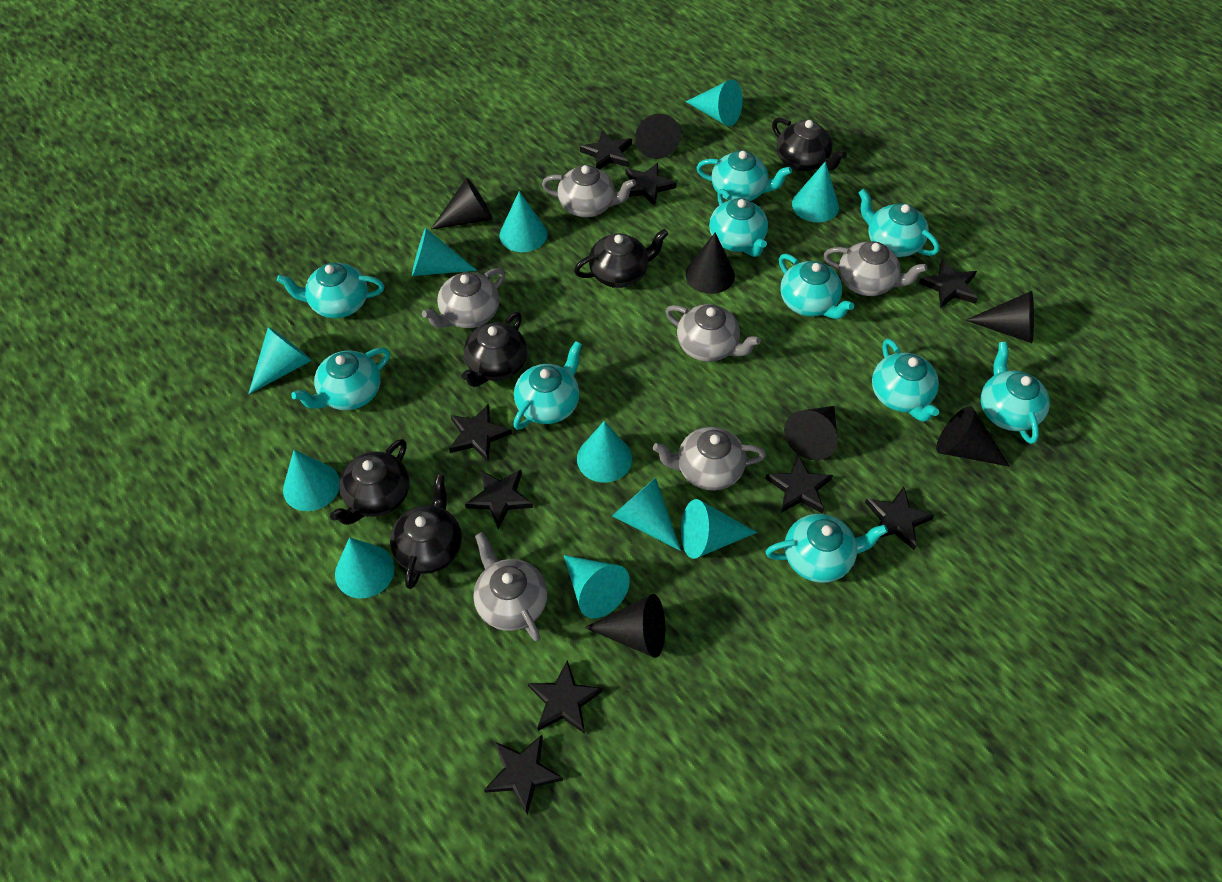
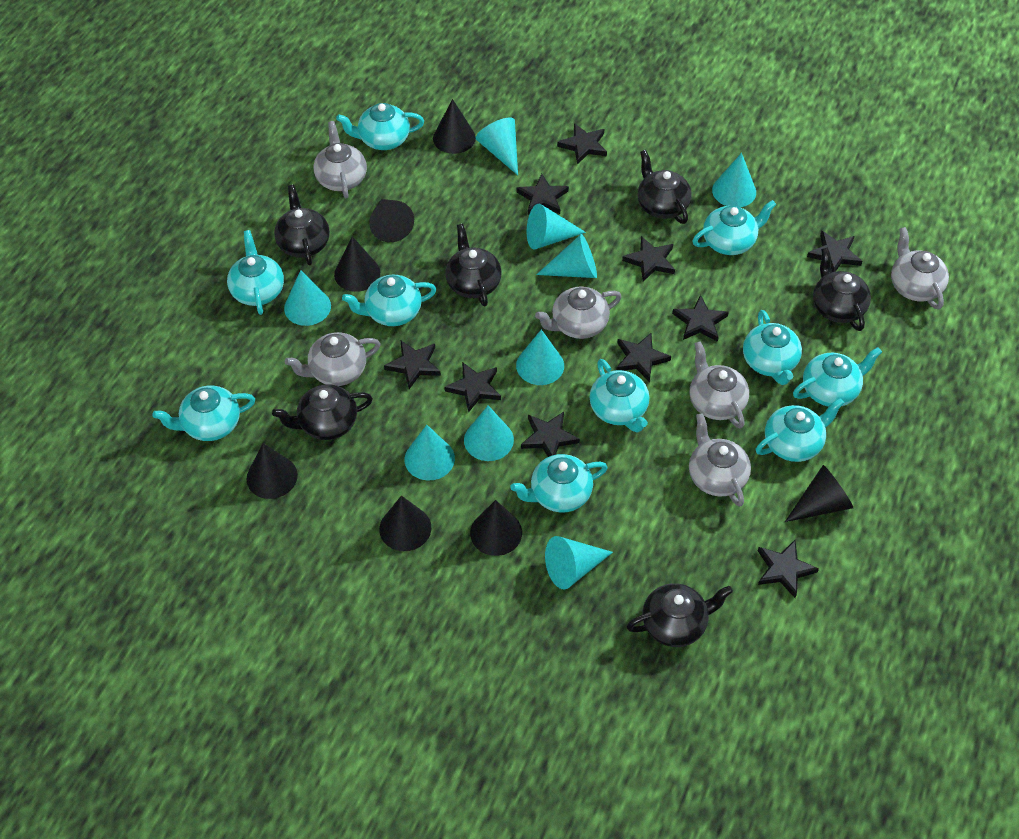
black star: 9 -> 10
black teapot: 5 -> 6
turquoise cone: 11 -> 9

